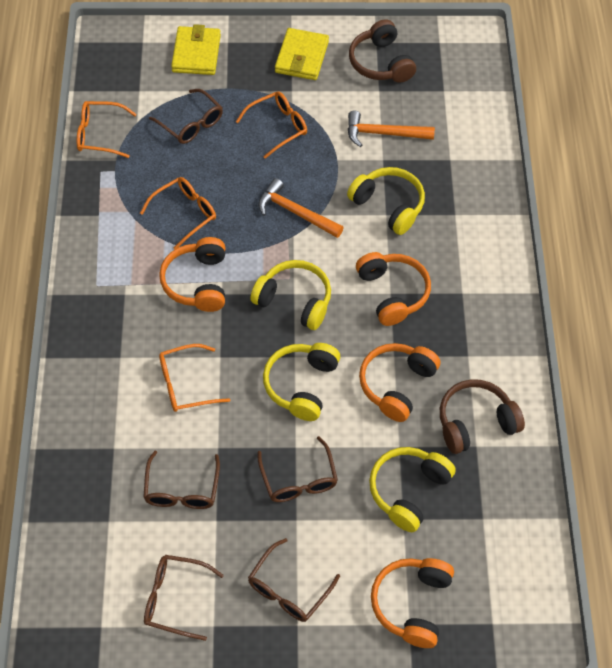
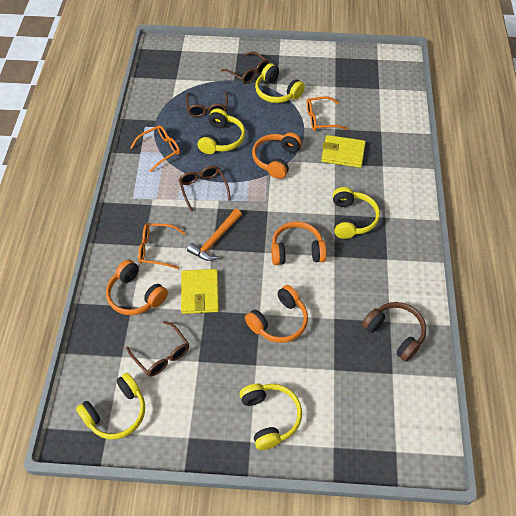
brown glasses: 5 -> 4
brown headphones: 2 -> 1
orange glasses: 4 -> 3
orange hammer: 2 -> 1
yellow headphones: 4 -> 5

